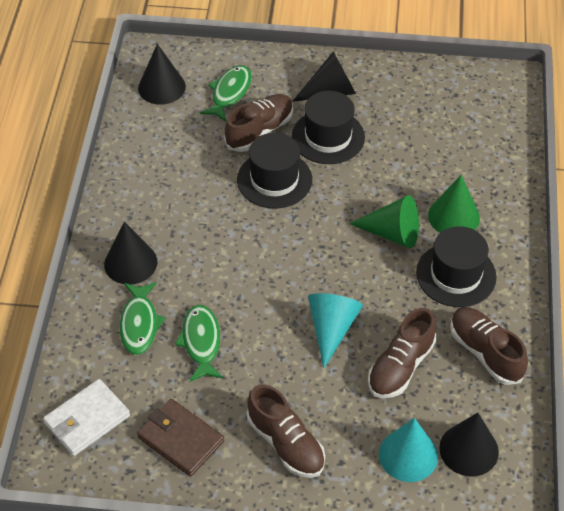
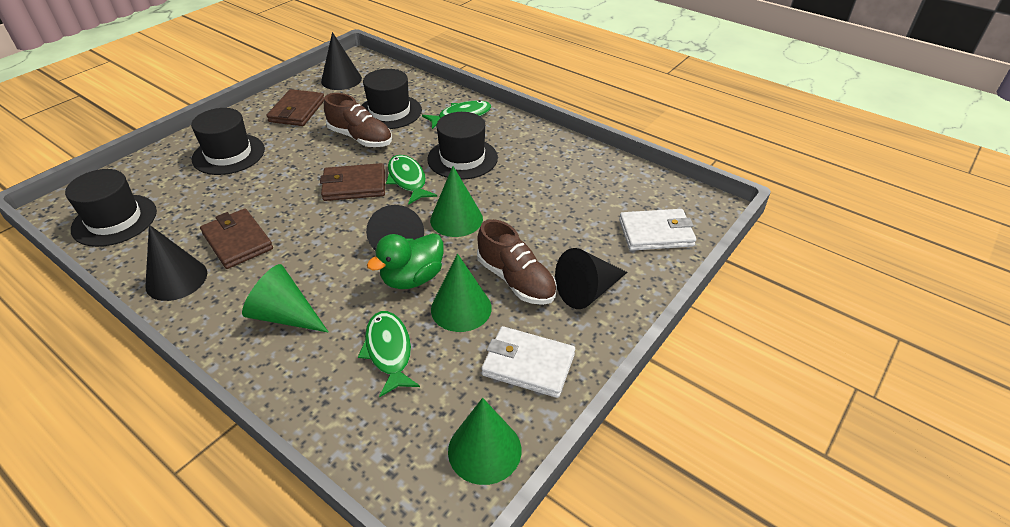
black hat: 3 -> 4
brown shoe: 4 -> 2
brown wallet: 1 -> 3
green cone: 2 -> 4
green duck: 0 -> 1
turquoise cone: 2 -> 0
white wallet: 1 -> 2

